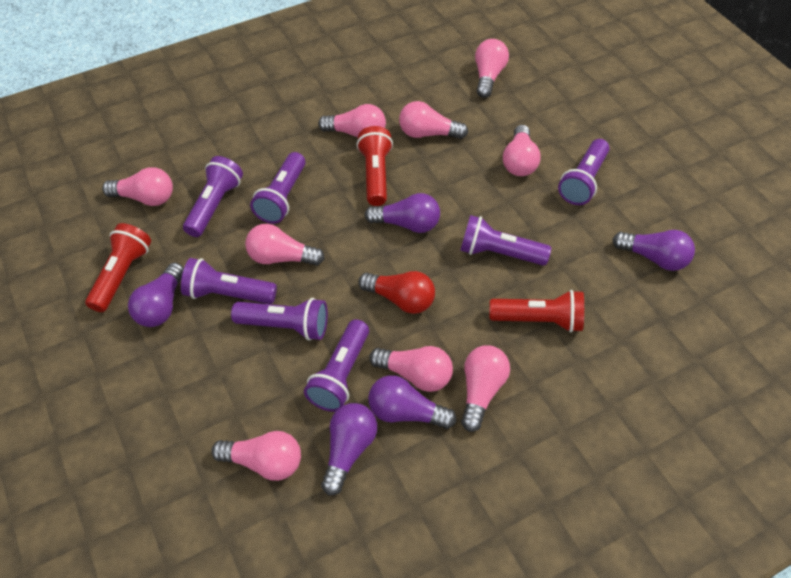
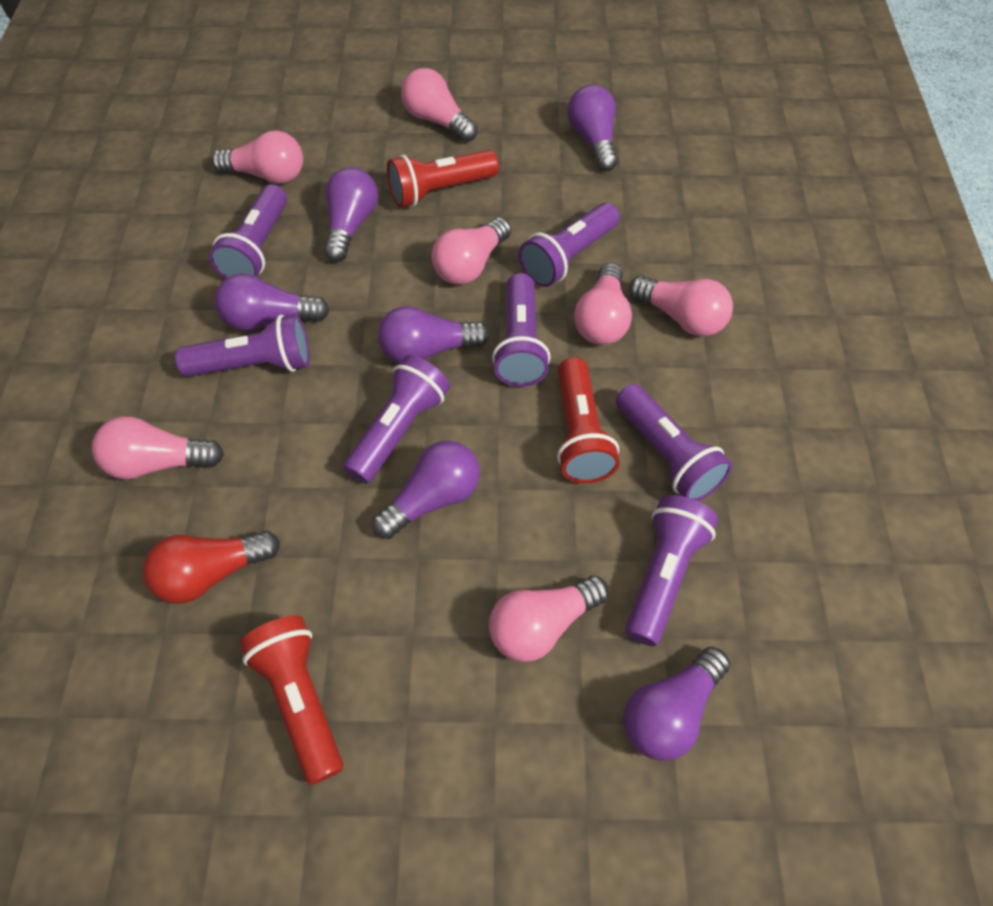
pink light bulb: 9 -> 7
purple light bulb: 5 -> 6

